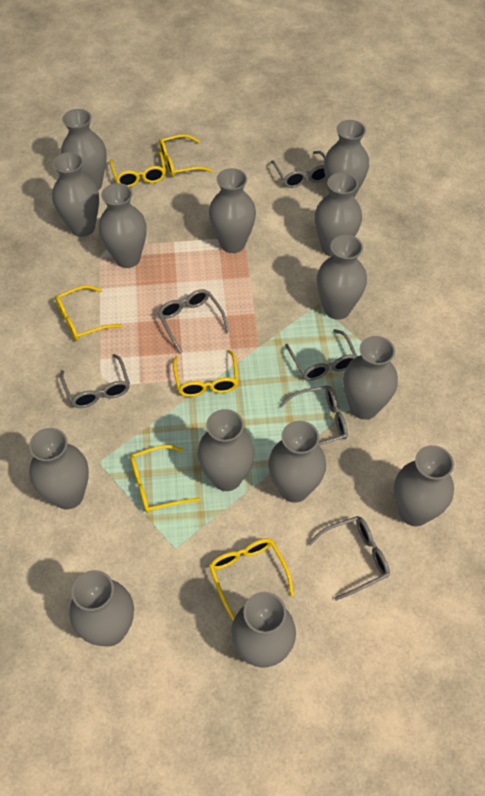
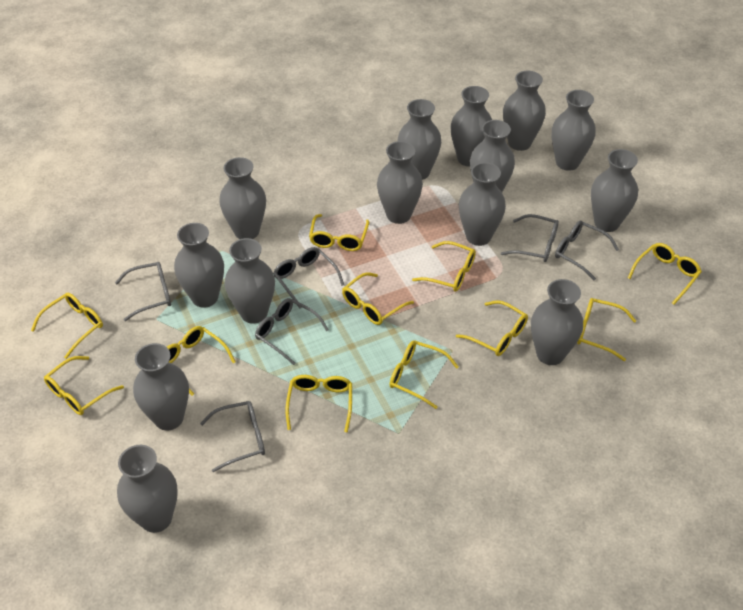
yellow glasses: 6 -> 11

